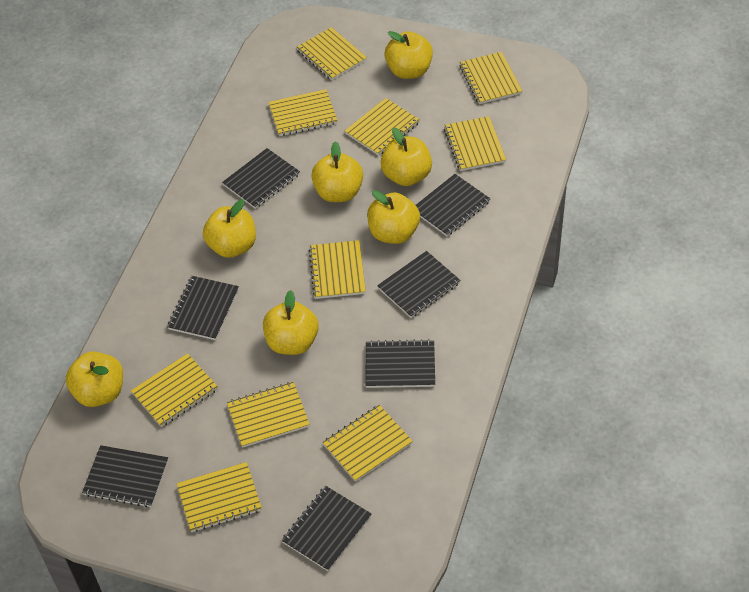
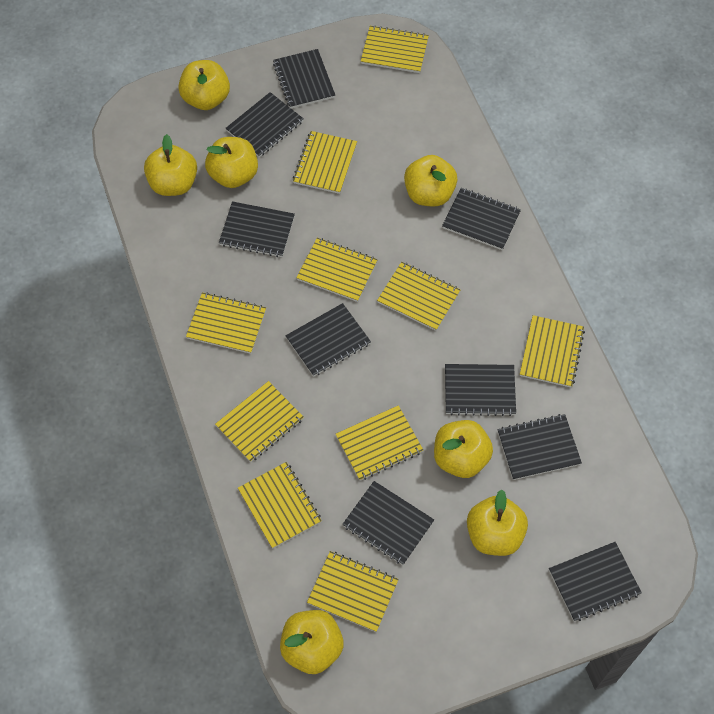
black notebook: 7 -> 9

